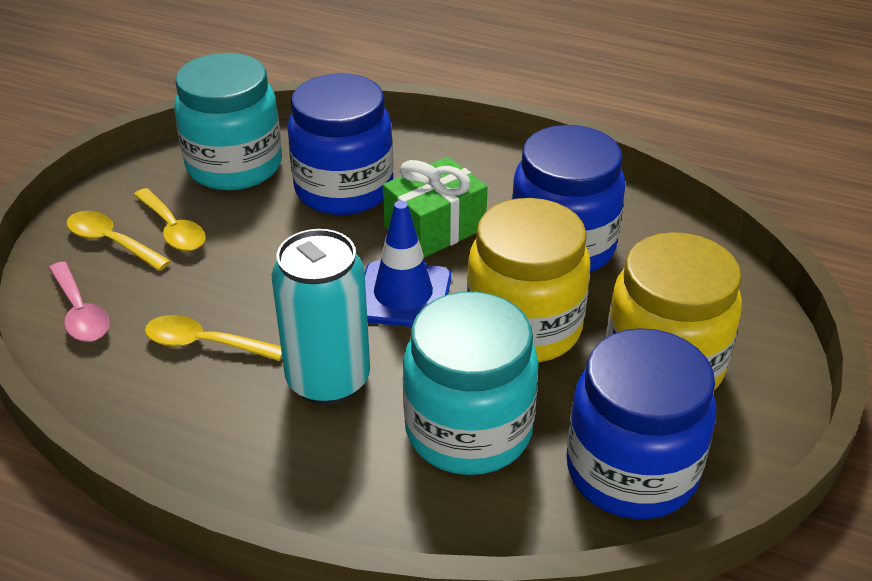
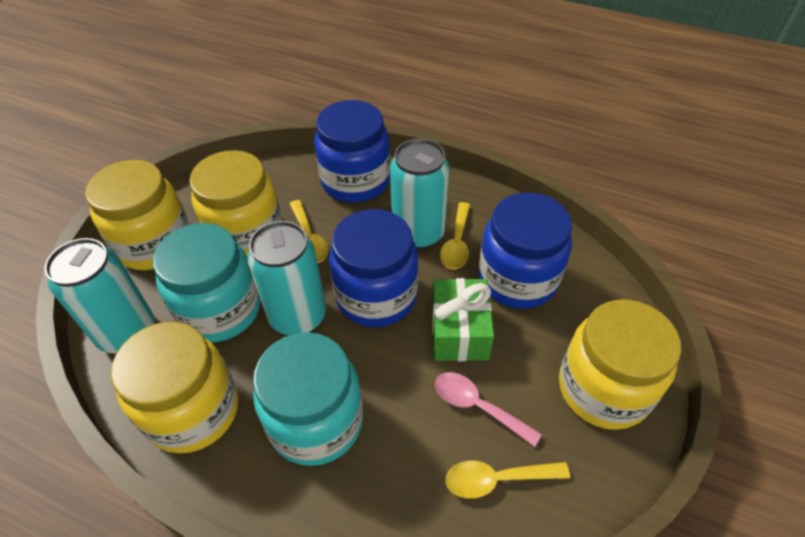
blue traffic cone: 1 -> 0
turquoise can: 1 -> 3
yellow jar: 2 -> 4

